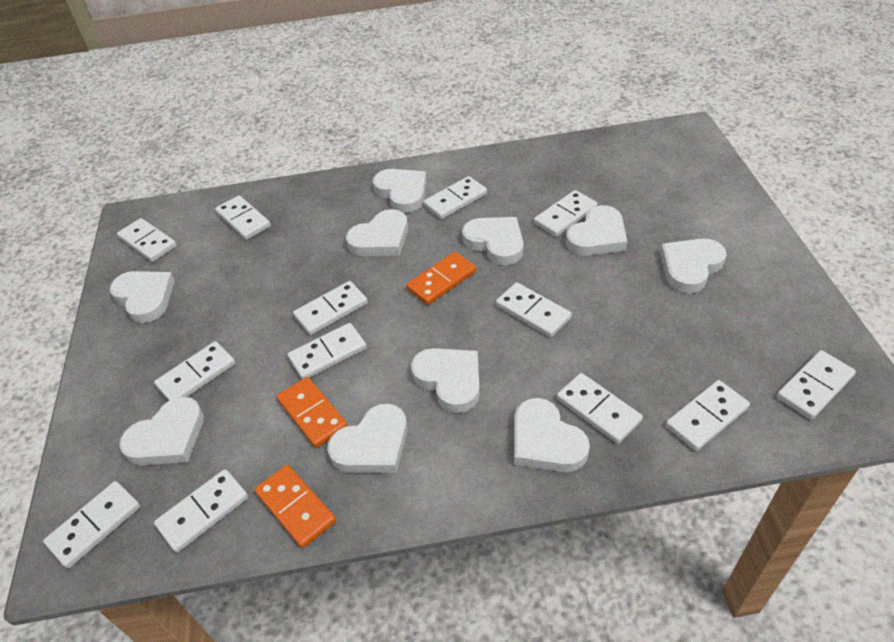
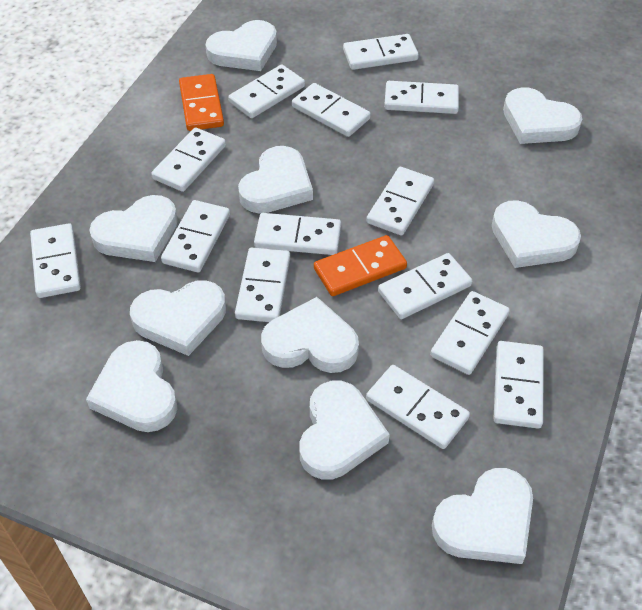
orange domino: 3 -> 2
white domino: 13 -> 14

